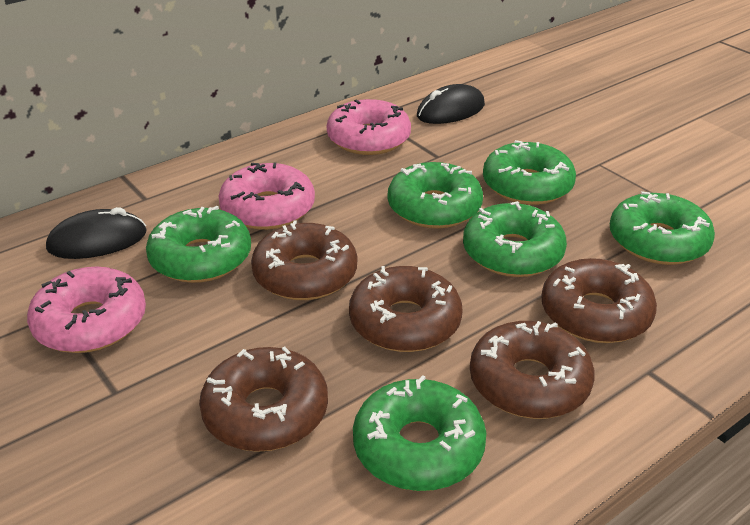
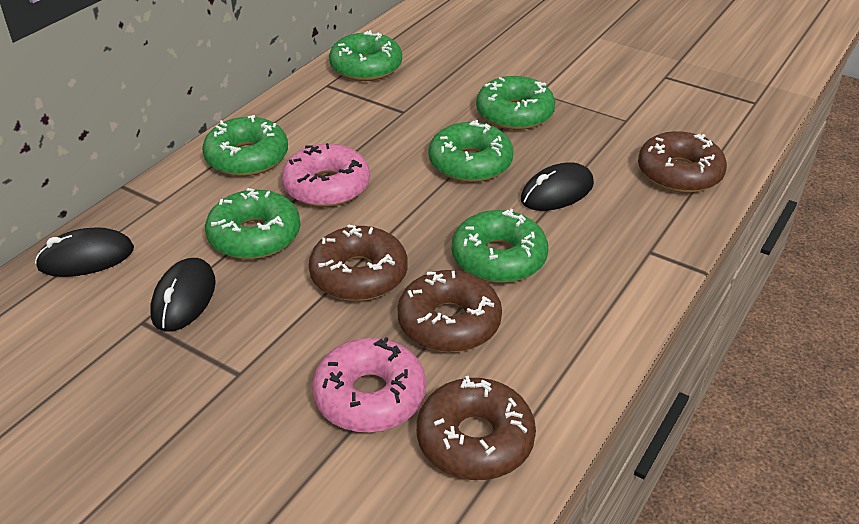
black mouse: 2 -> 3
brown donut: 5 -> 4
pink donut: 3 -> 2

